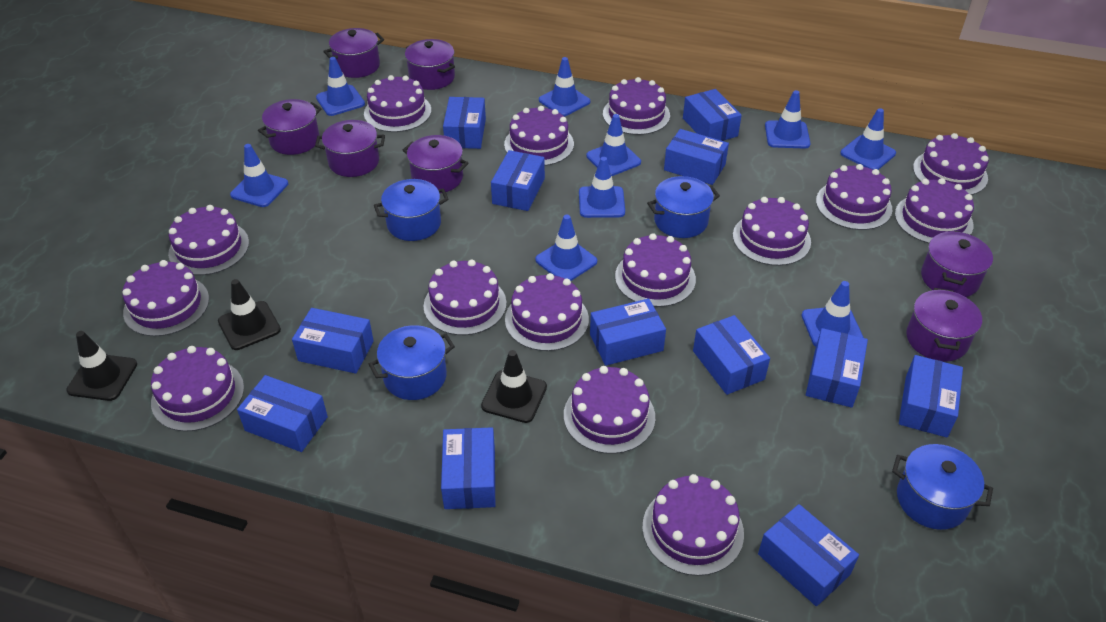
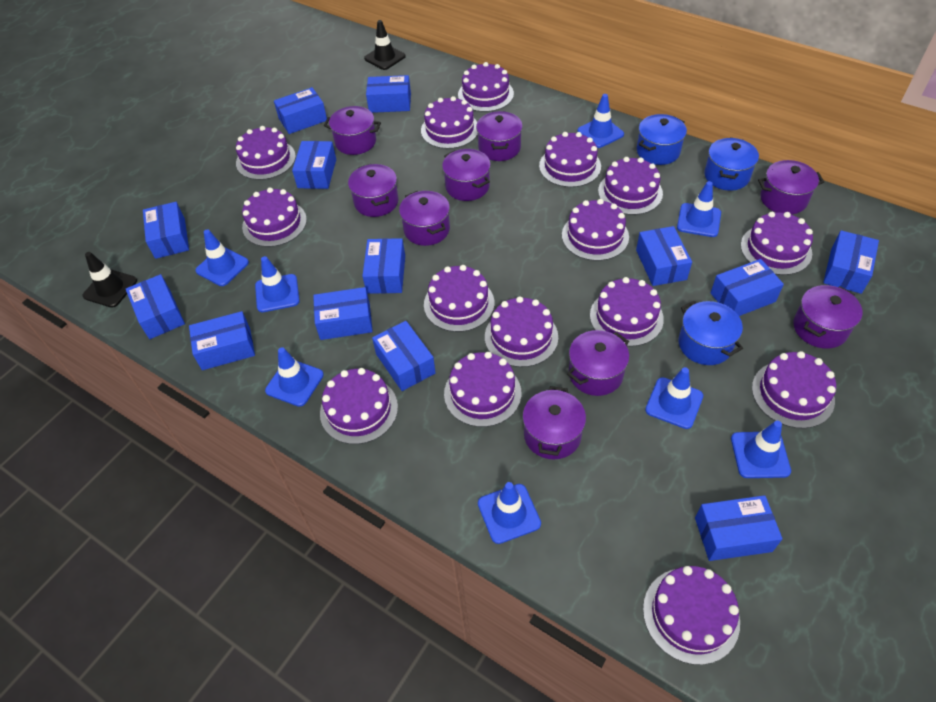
black traffic cone: 3 -> 2
blue box: 12 -> 13
blue pot: 4 -> 3
blue traffic cone: 9 -> 8
purple pot: 7 -> 9

